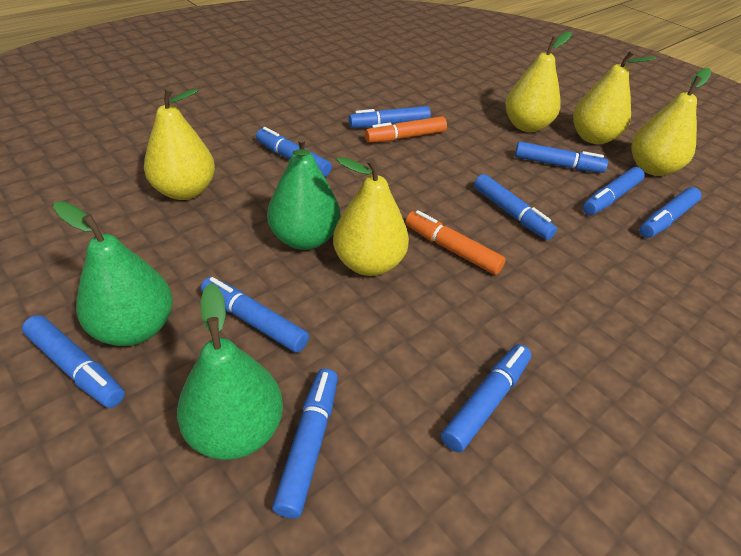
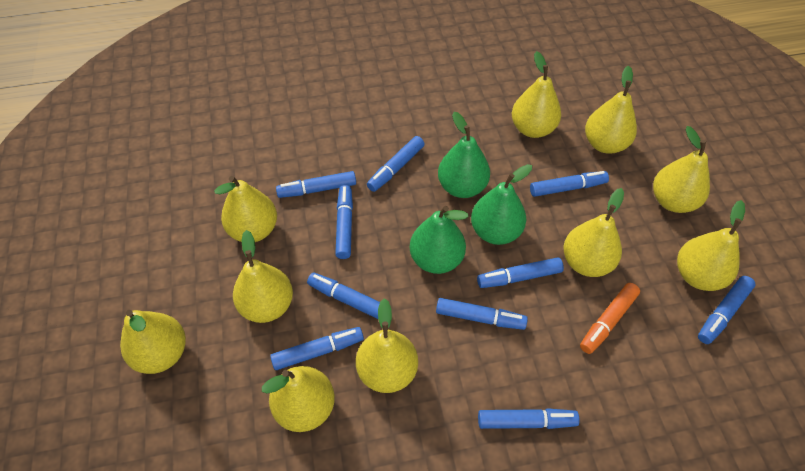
orange marker: 2 -> 1
yellow pear: 5 -> 10

